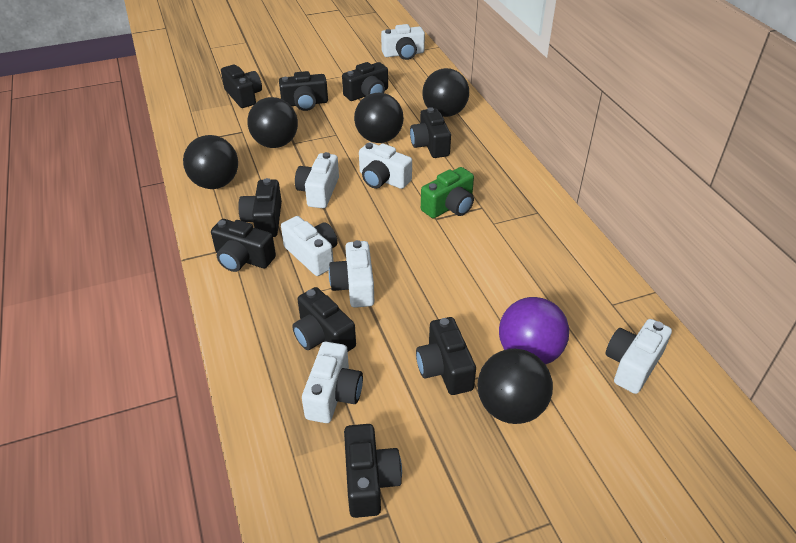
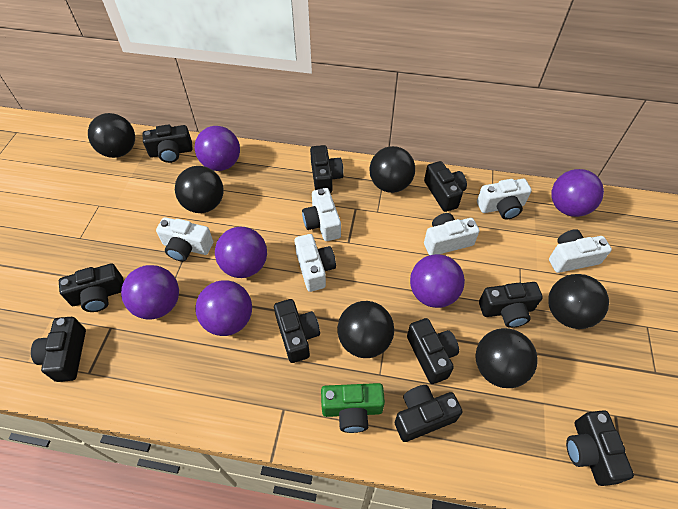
black ball: 5 -> 6
black camera: 9 -> 10
purple ball: 1 -> 6
white camera: 7 -> 6

